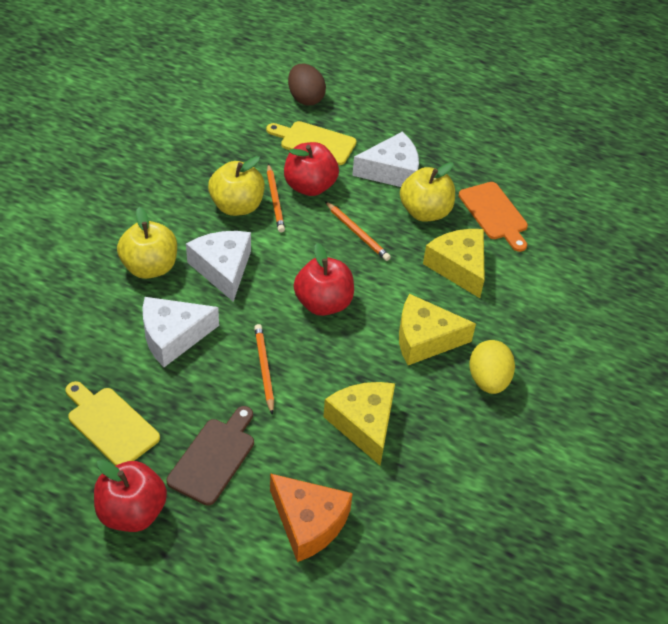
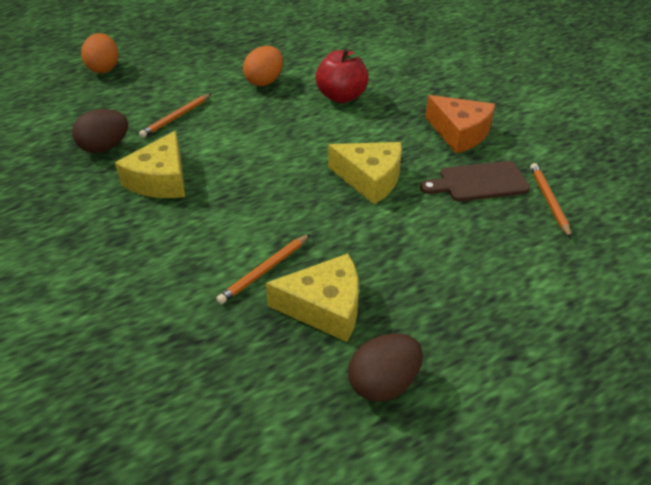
brown egg: 1 -> 2
orange cutting board: 1 -> 0
orange egg: 0 -> 2
red apple: 3 -> 1
white cheese: 3 -> 0
yellow apple: 3 -> 0
yellow cutting board: 2 -> 0
yellow egg: 1 -> 0

